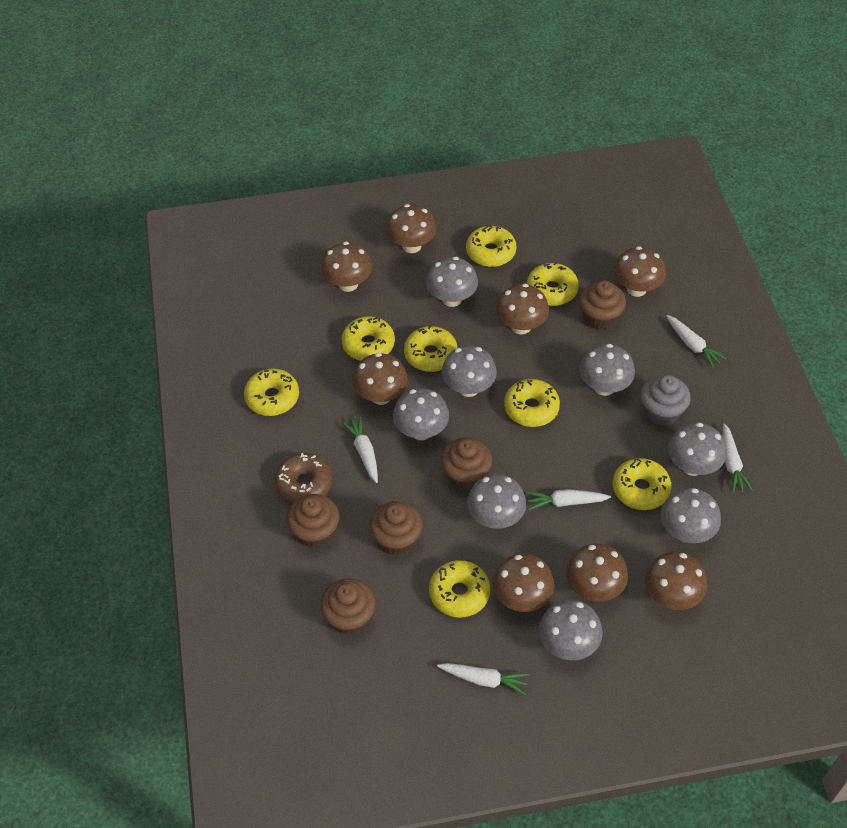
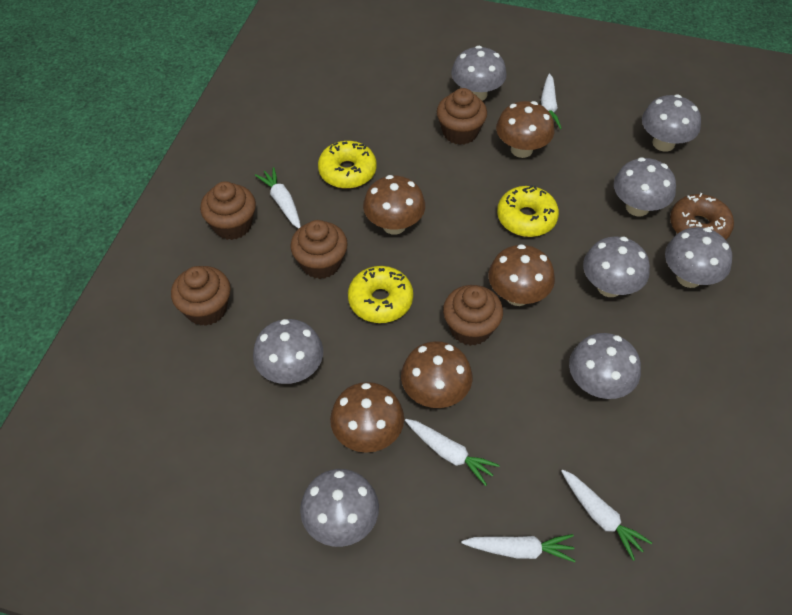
brown mushroom: 8 -> 5
grey cupcake: 1 -> 0
yellow donut: 8 -> 3

